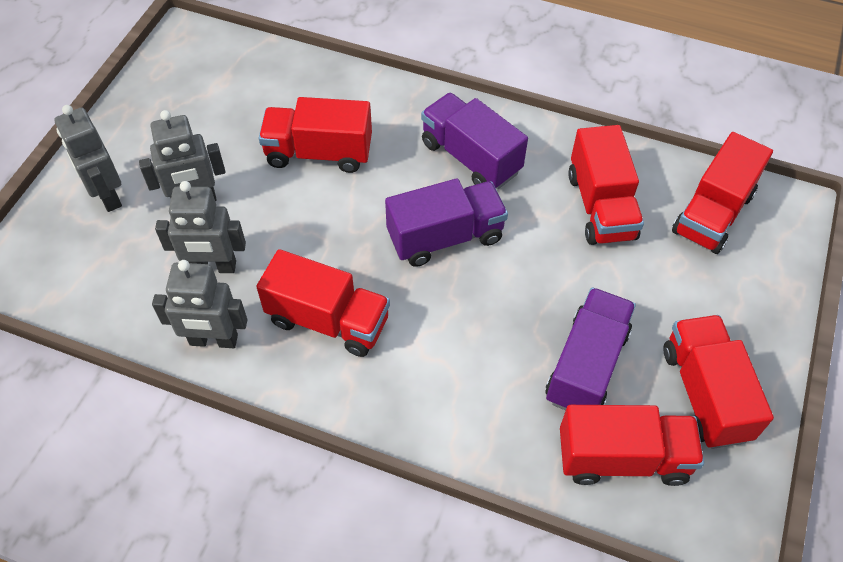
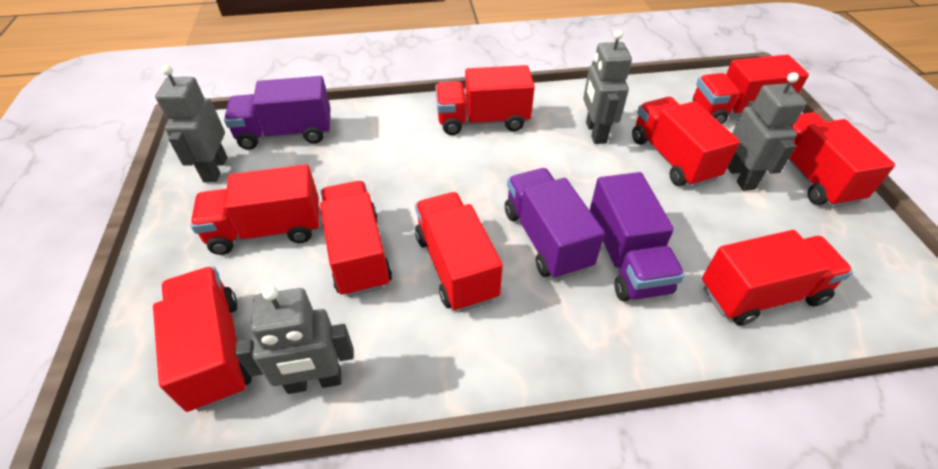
red truck: 6 -> 9

